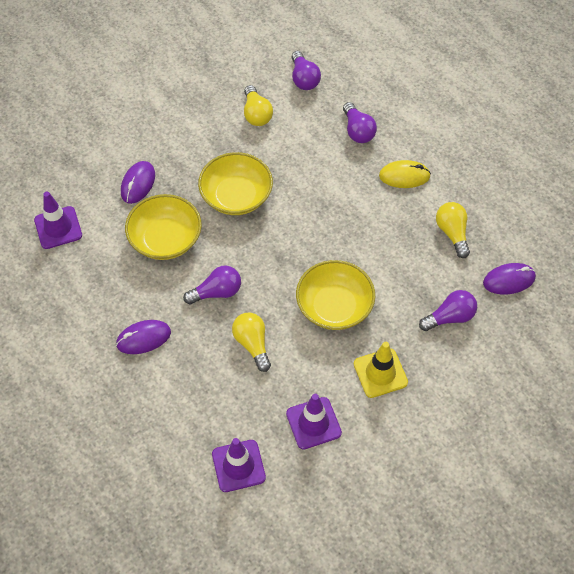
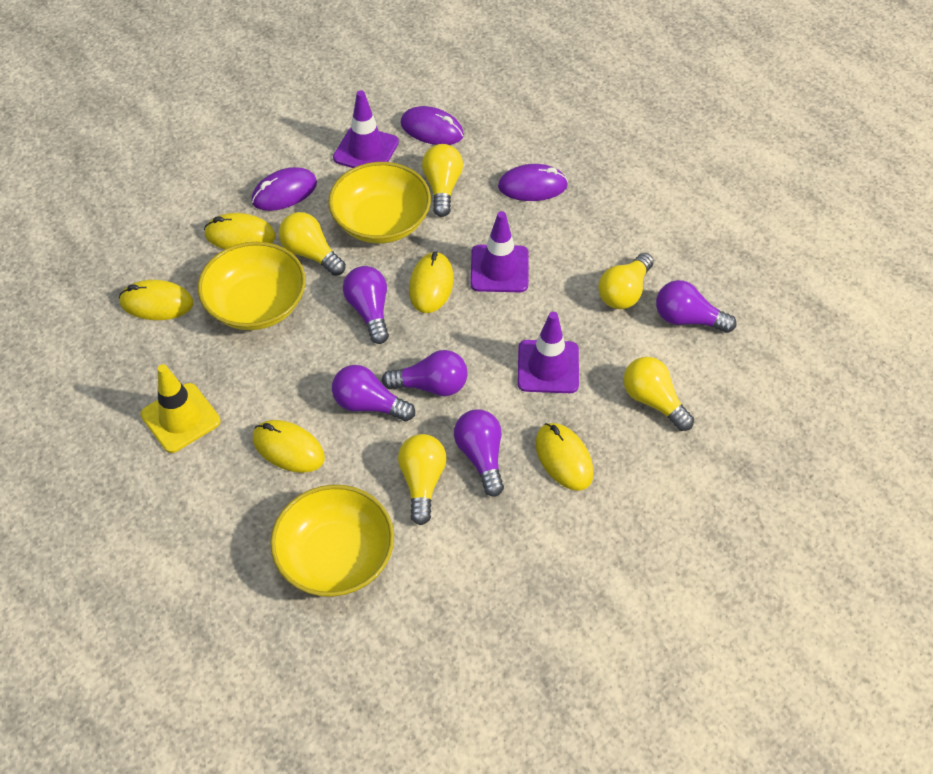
purple light bulb: 4 -> 5
yellow light bulb: 3 -> 5
yellow mouse: 1 -> 5

